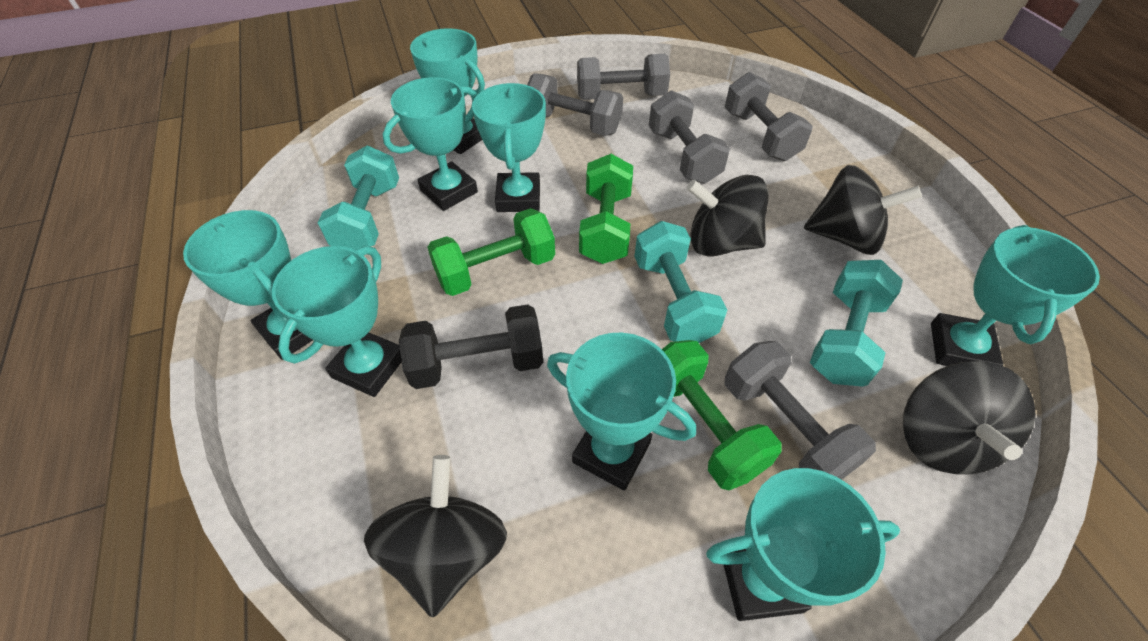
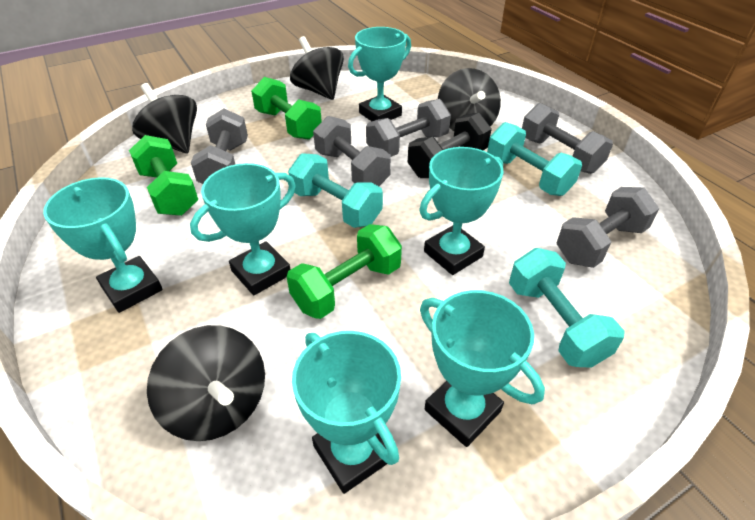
turquoise trophy: 8 -> 6

